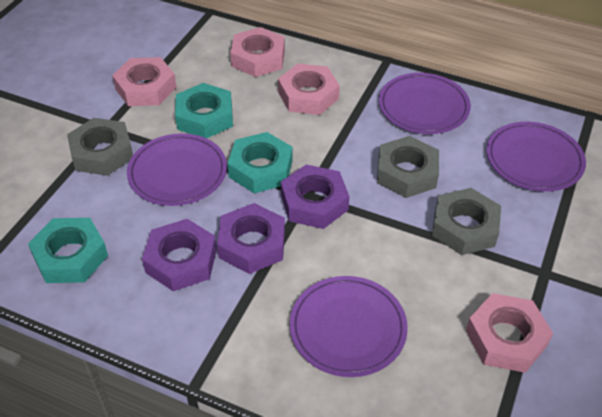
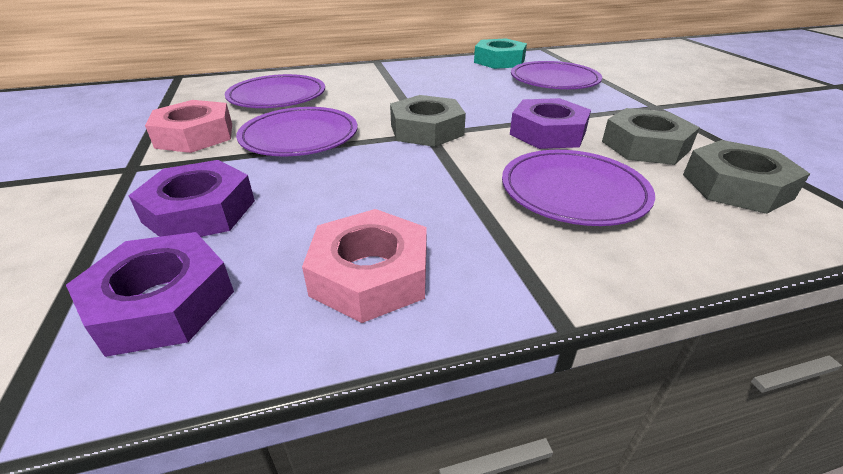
pink nut: 4 -> 2
turquoise nut: 3 -> 1

